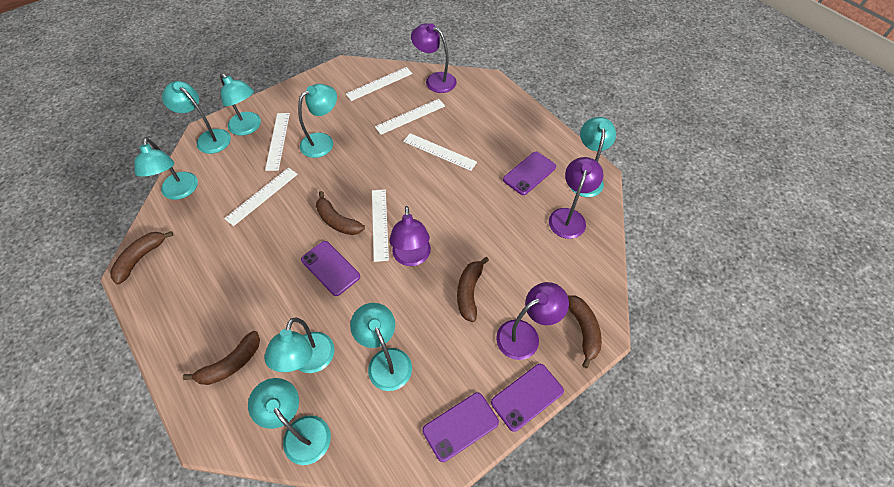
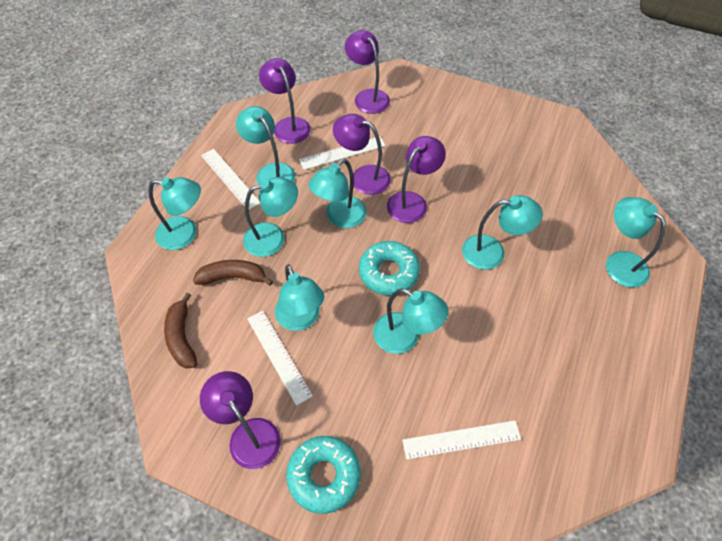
brown banana: 5 -> 2
purple lamp: 4 -> 5
purple phone: 4 -> 0
turquoise donut: 0 -> 2
white ruler: 6 -> 4

